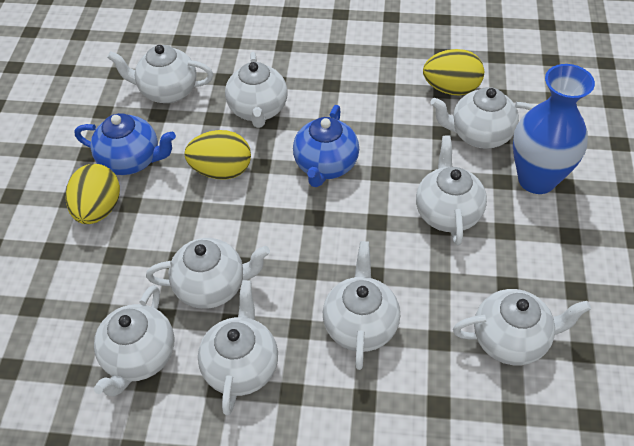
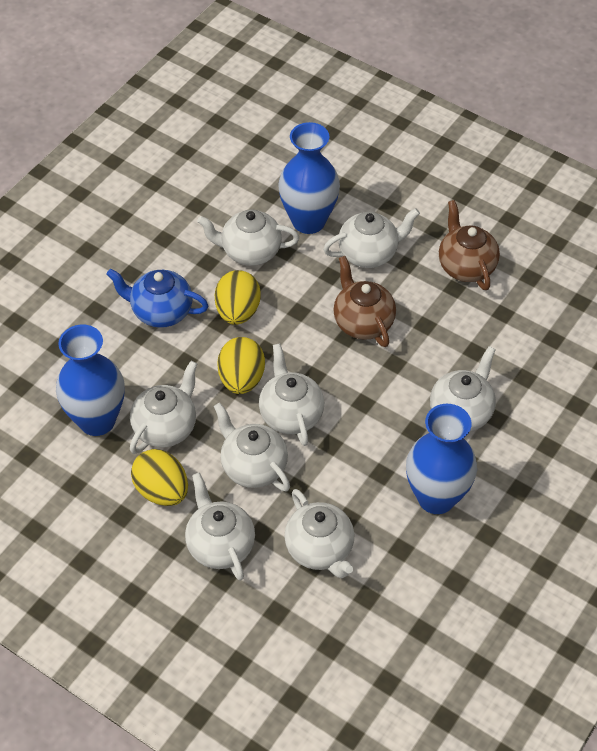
blue teapot: 2 -> 1
blue vase: 1 -> 3
brown teapot: 0 -> 2
white teapot: 9 -> 8

